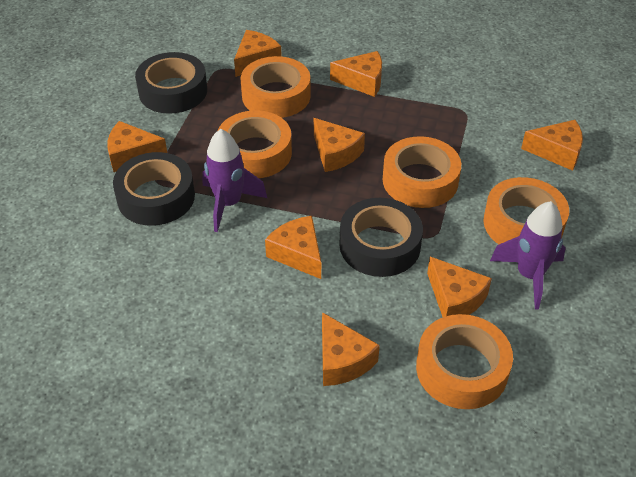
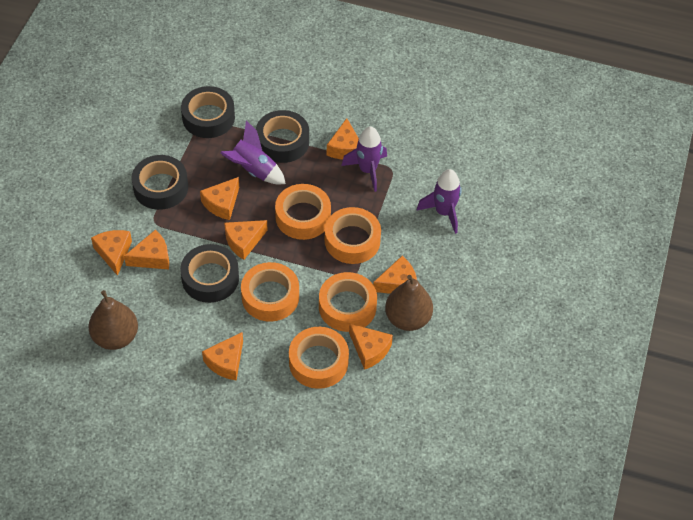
black tape: 3 -> 4
brown pear: 0 -> 2
purple rocket: 2 -> 3

